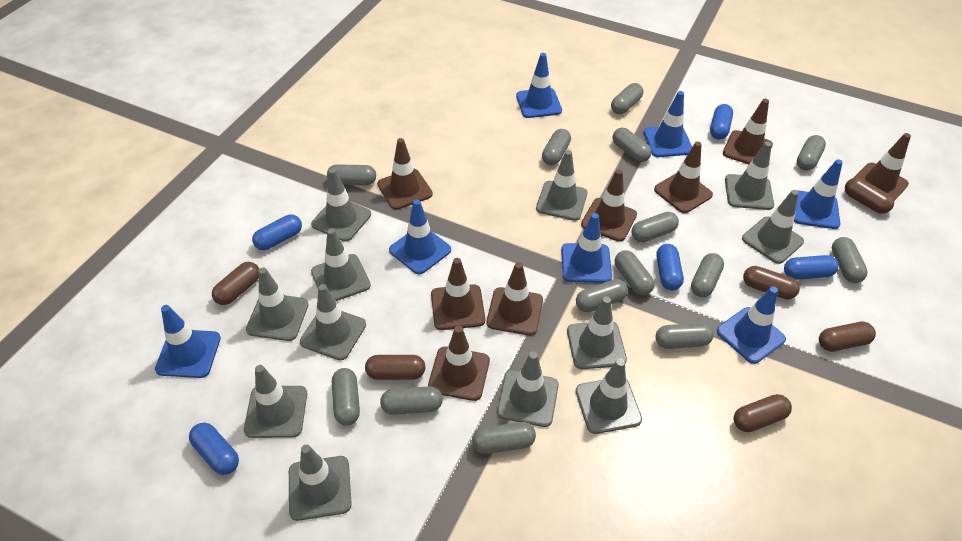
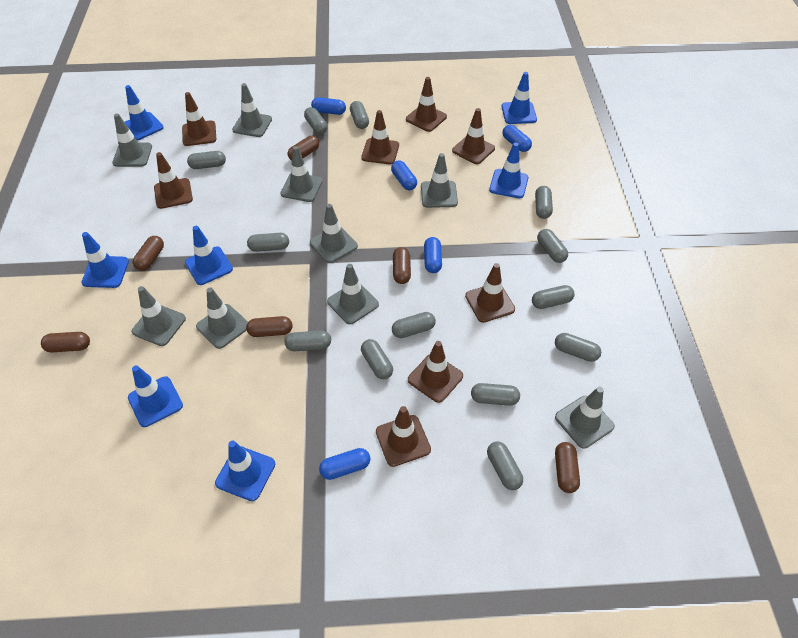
grey capsule: 14 -> 13
grey traffic cone: 12 -> 9

